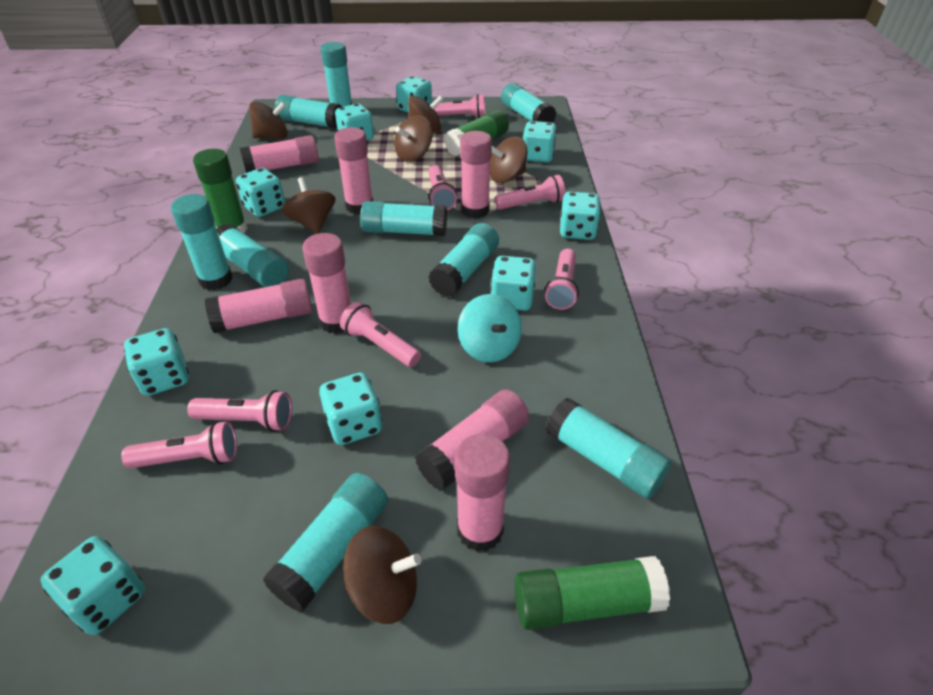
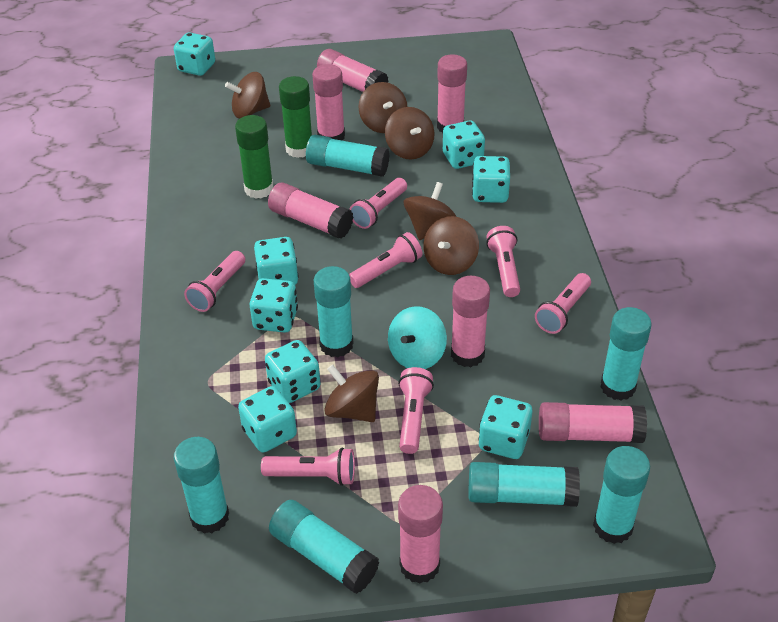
green glue stick: 3 -> 2
turquoise dice: 9 -> 8
turquoise glue stick: 9 -> 7

